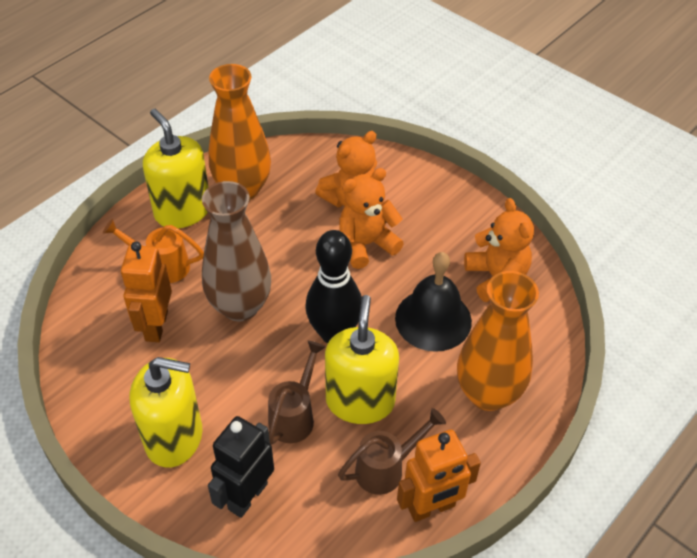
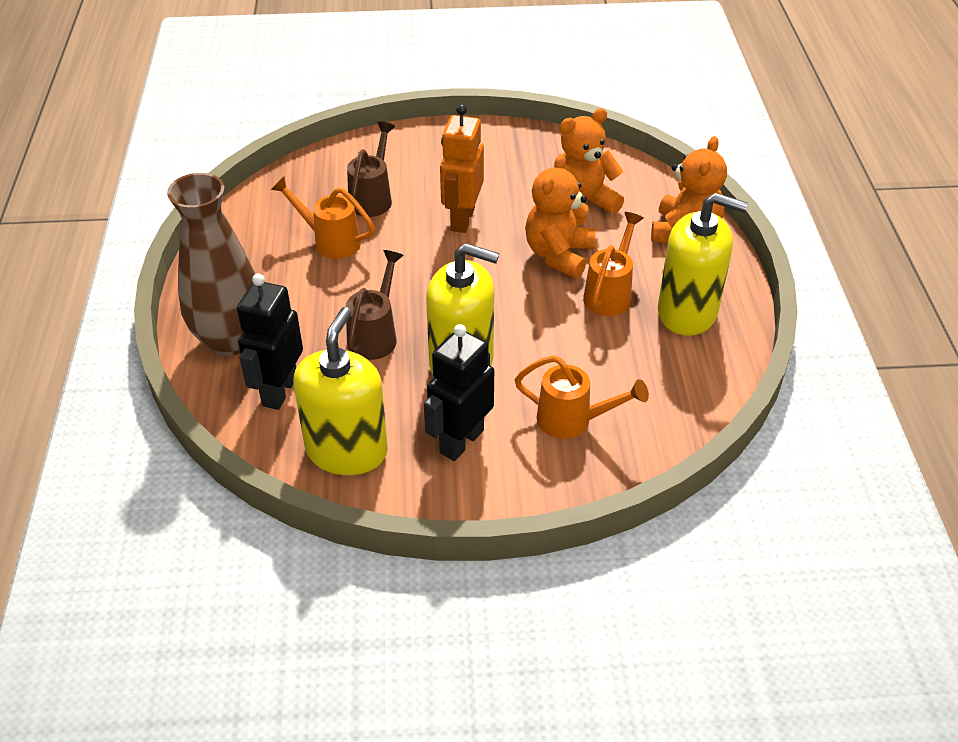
black bell: 1 -> 0
black bowling pin: 1 -> 0
black robot: 1 -> 2
orange robot: 2 -> 1
orange vase: 2 -> 0
orange watering can: 1 -> 3

